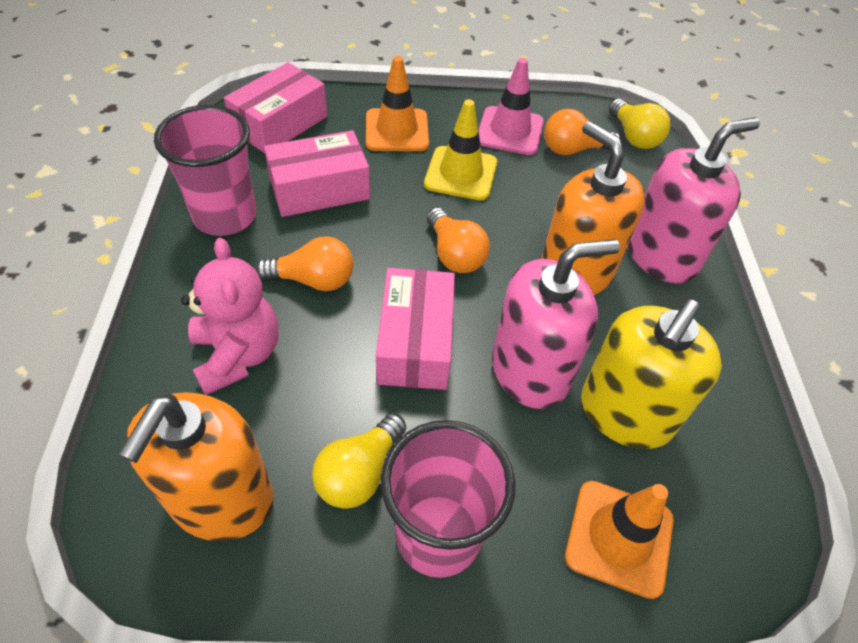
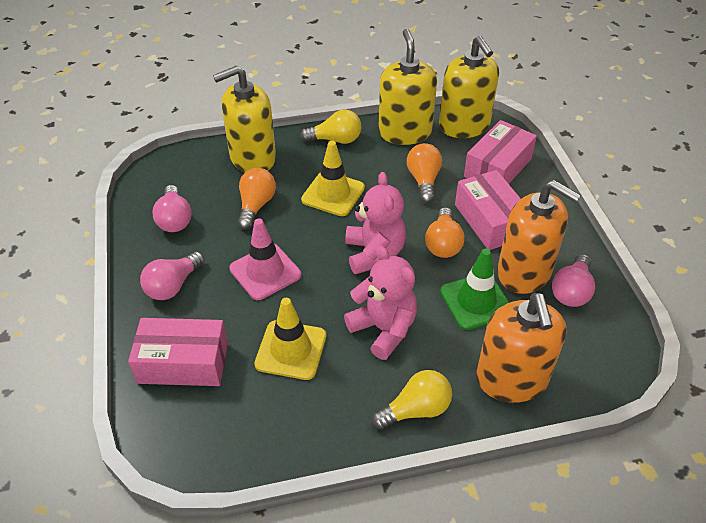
green traffic cone: 0 -> 1
orange traffic cone: 2 -> 0
pink cup: 2 -> 0
pink light bulb: 0 -> 3
pink soap dispenser: 2 -> 0
pink teddy bear: 1 -> 2
yellow soap dispenser: 1 -> 3
yellow traffic cone: 1 -> 2

